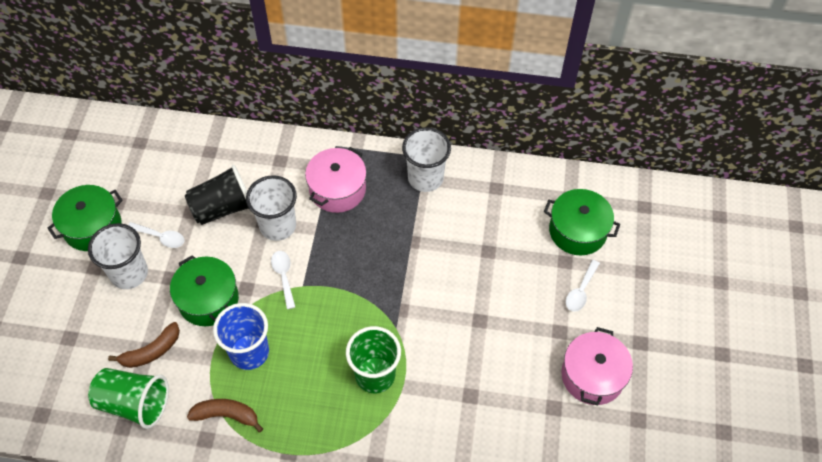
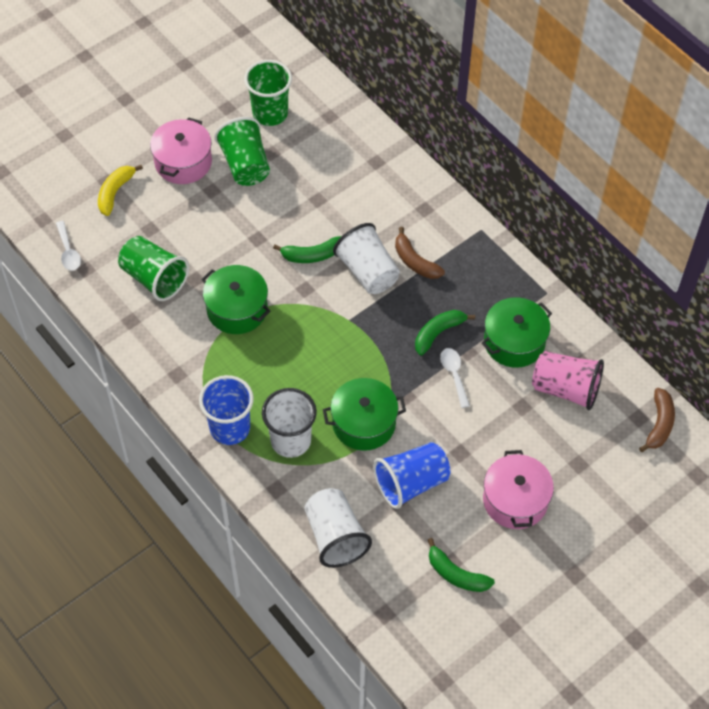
black cup: 1 -> 0
blue cup: 1 -> 2
green banana: 0 -> 3
green cup: 2 -> 3
pink cup: 0 -> 1
white spoon: 3 -> 2
yellow banana: 0 -> 1

